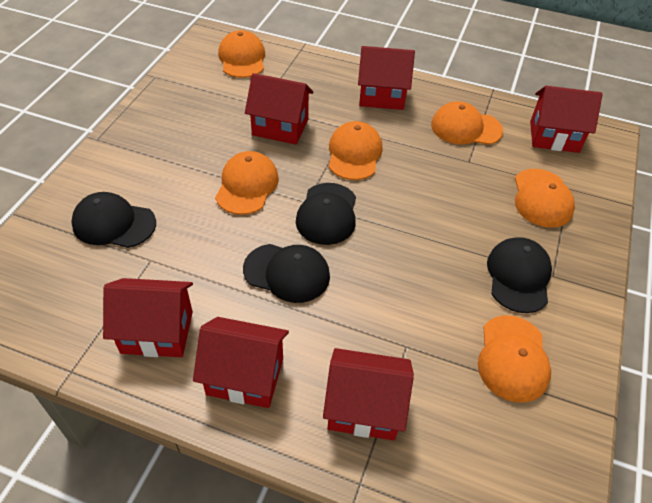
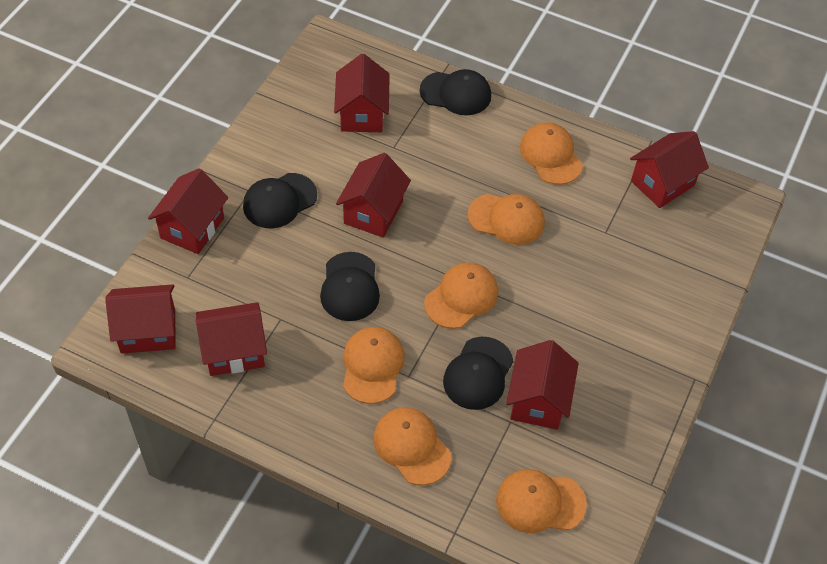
red house: 6 -> 7

